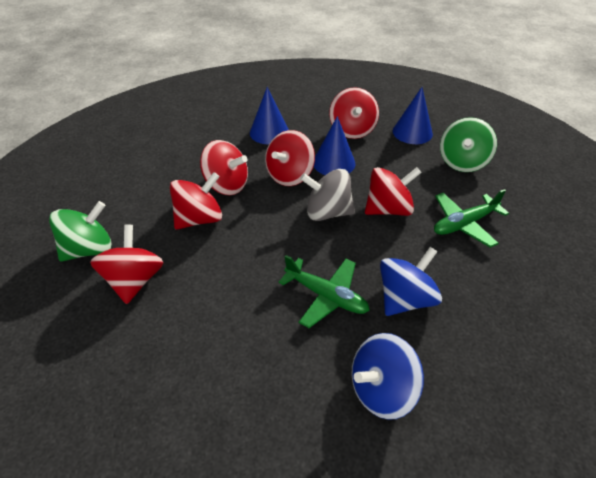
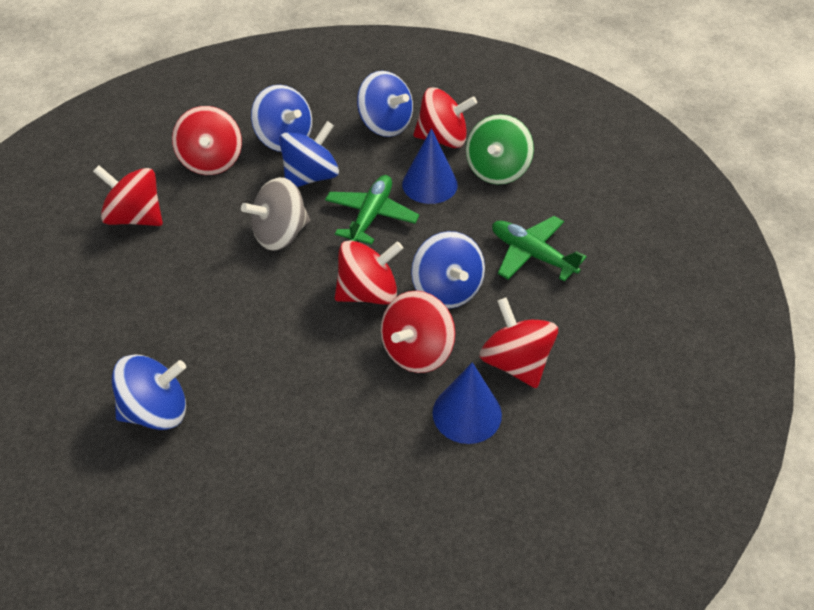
blue cone: 3 -> 2
blue spinning top: 2 -> 5
green spinning top: 2 -> 1

